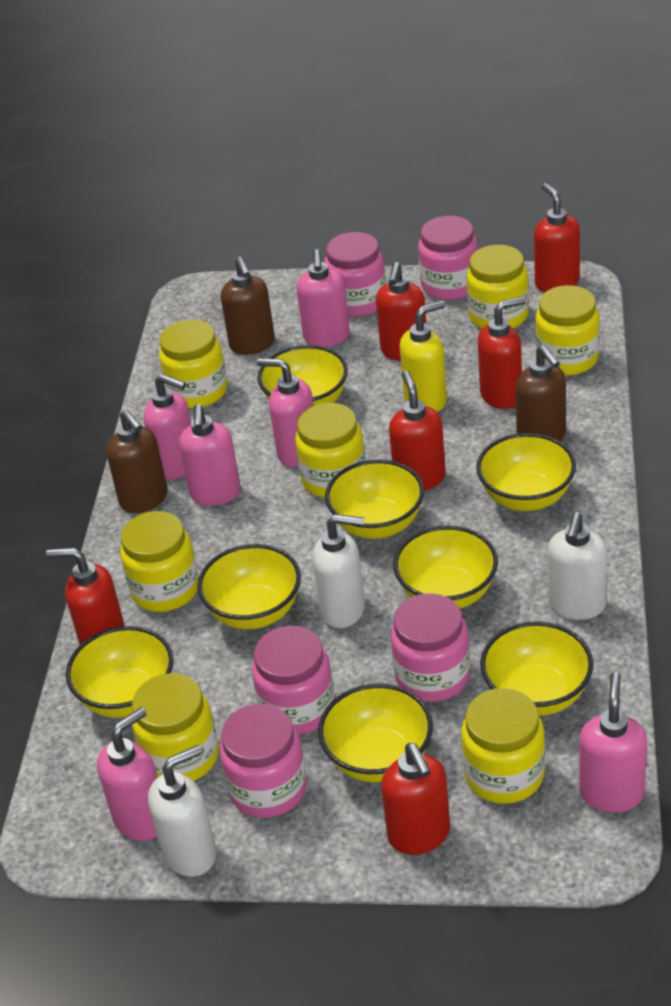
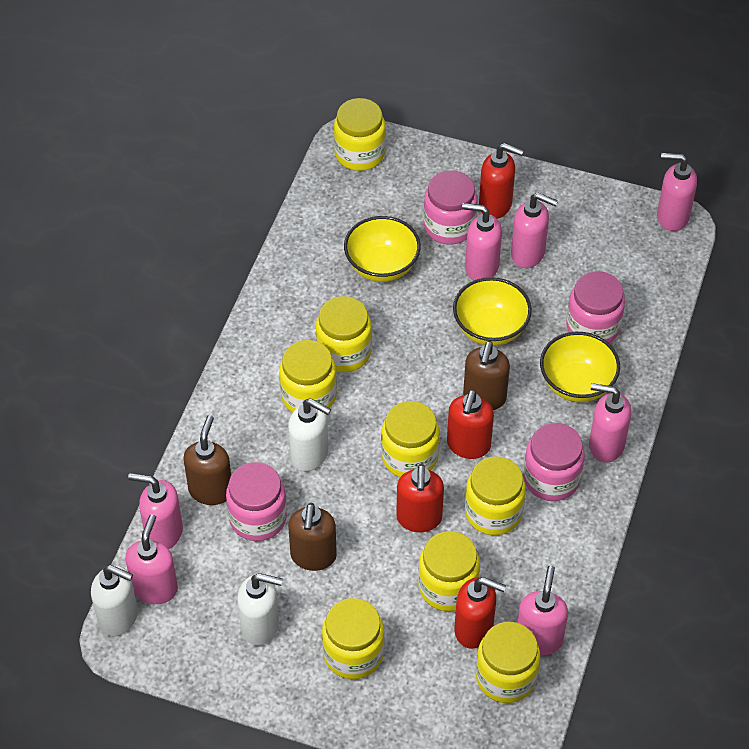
pink jar: 5 -> 4
pink soap dispenser: 6 -> 7
red soap dispenser: 6 -> 4
yellow bowl: 8 -> 3
yellow jar: 7 -> 8
yellow soap dispenser: 1 -> 0

